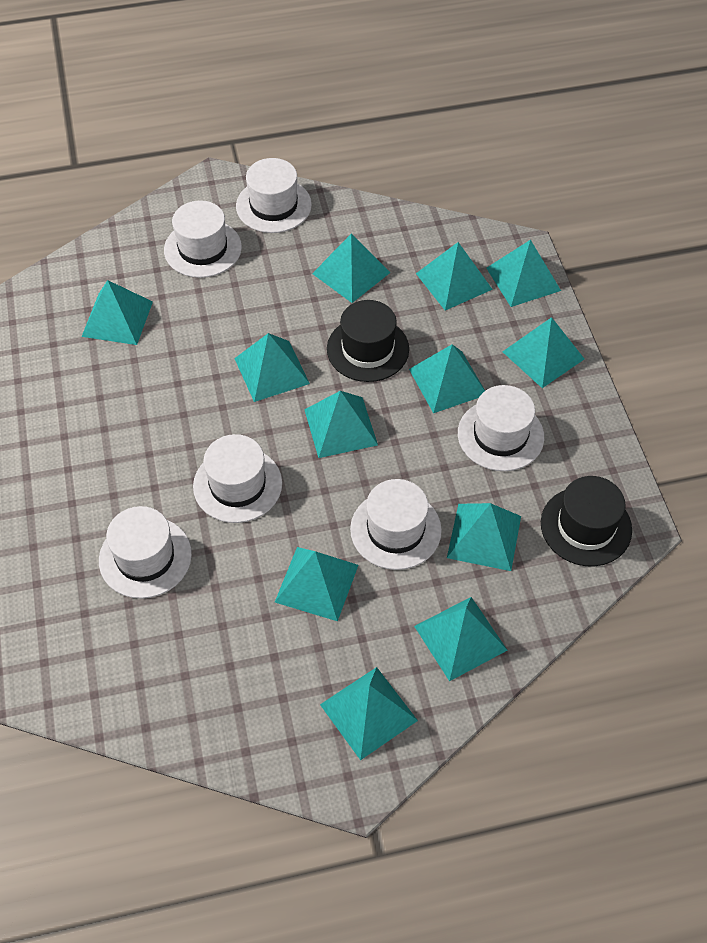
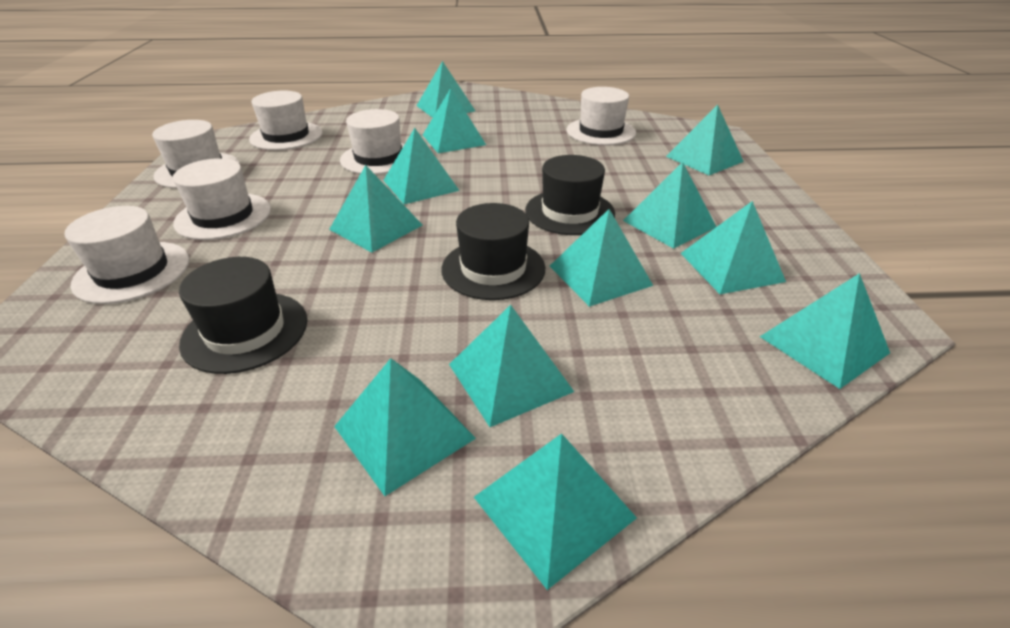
black hat: 2 -> 3

